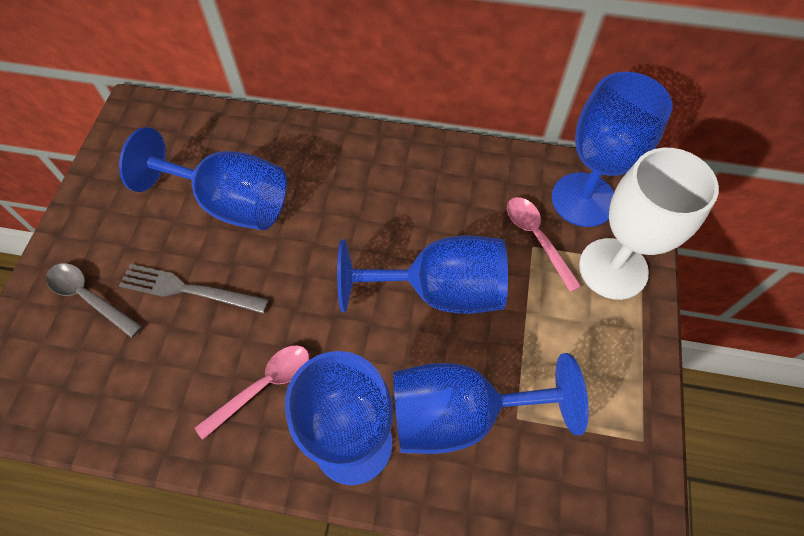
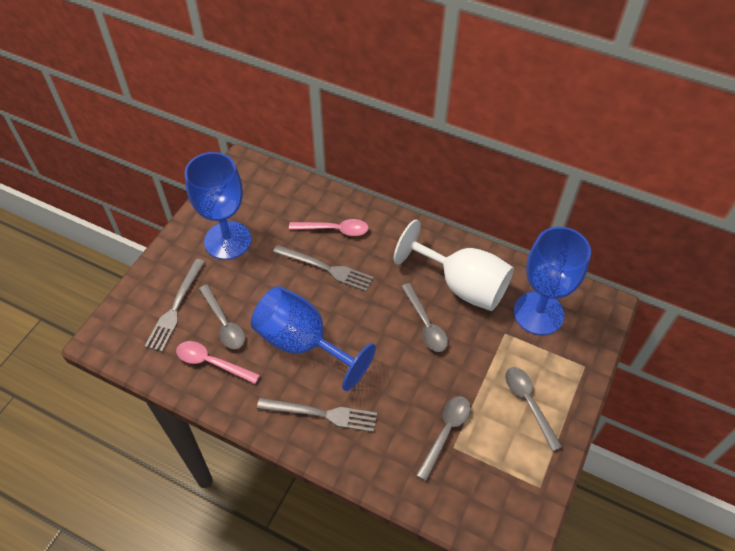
blue goblet: 5 -> 3
grey fork: 1 -> 3
grey spoon: 1 -> 4

